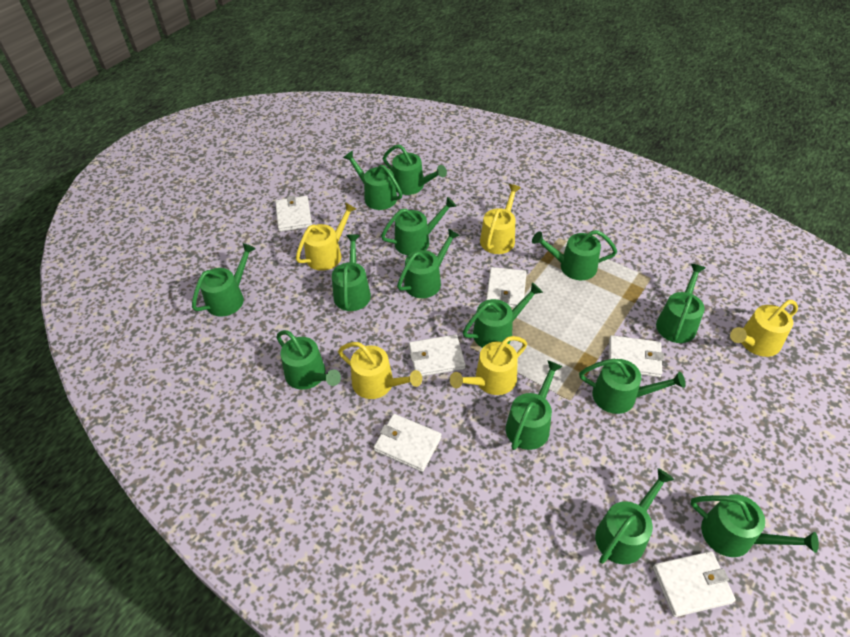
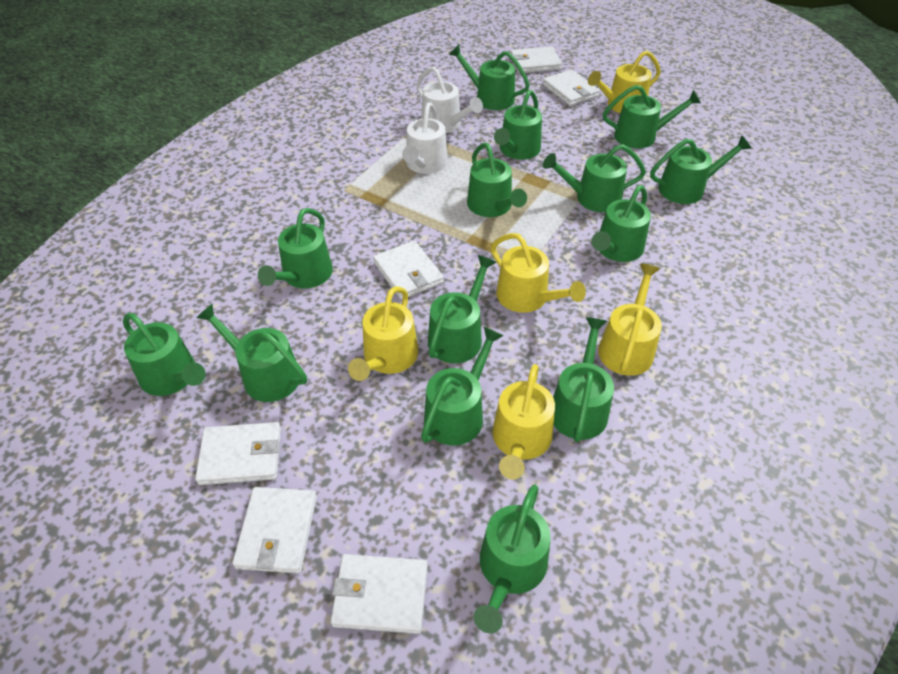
white watering can: 0 -> 2

